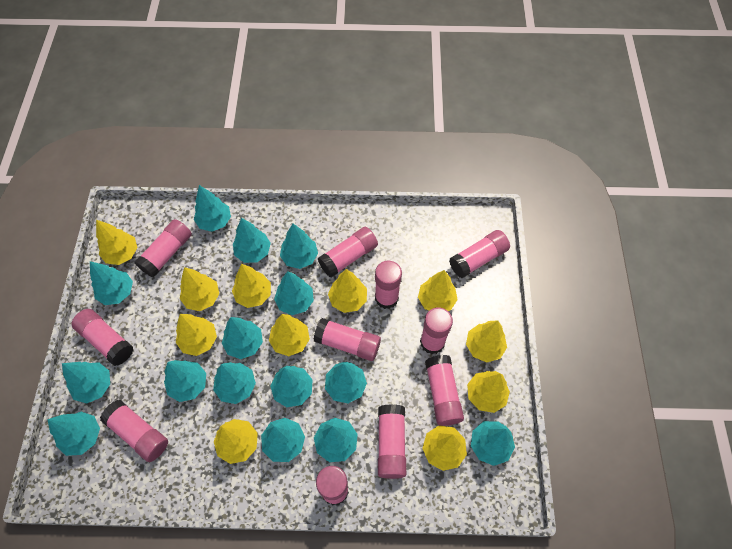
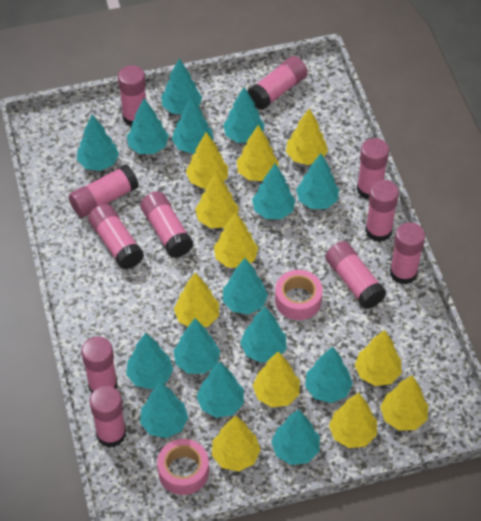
pink tape: 0 -> 2

